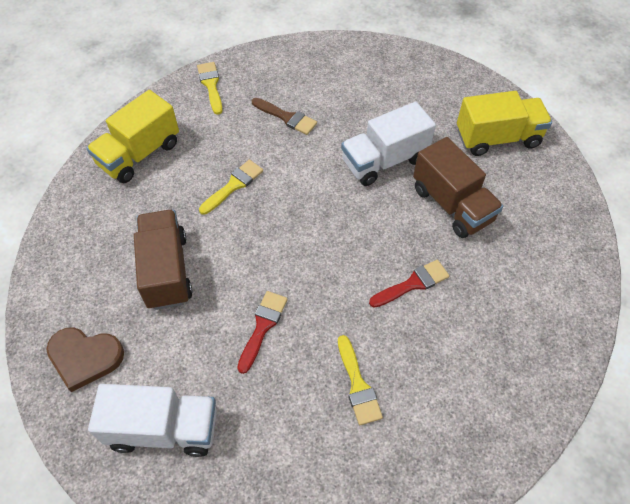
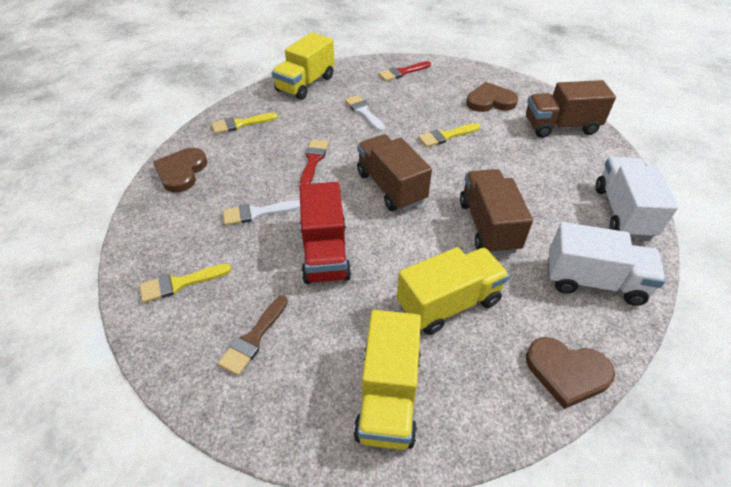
brown heart: 1 -> 3
brown truck: 2 -> 3
red truck: 0 -> 1
white brush: 0 -> 2
yellow truck: 2 -> 3

